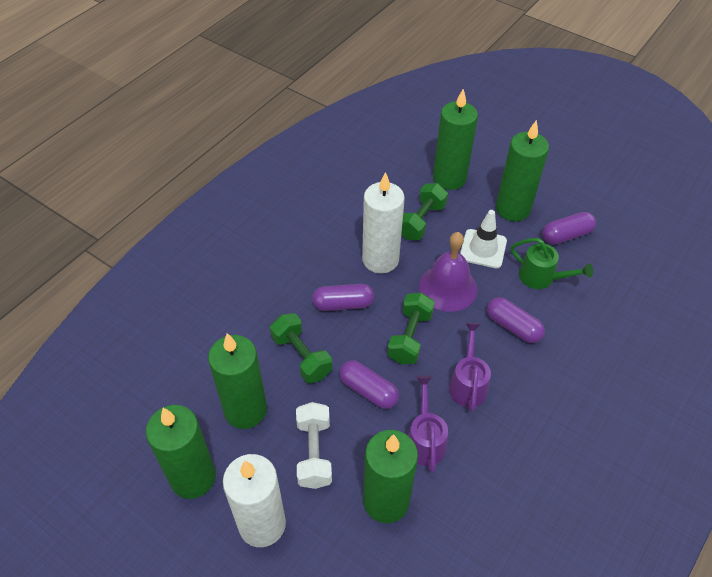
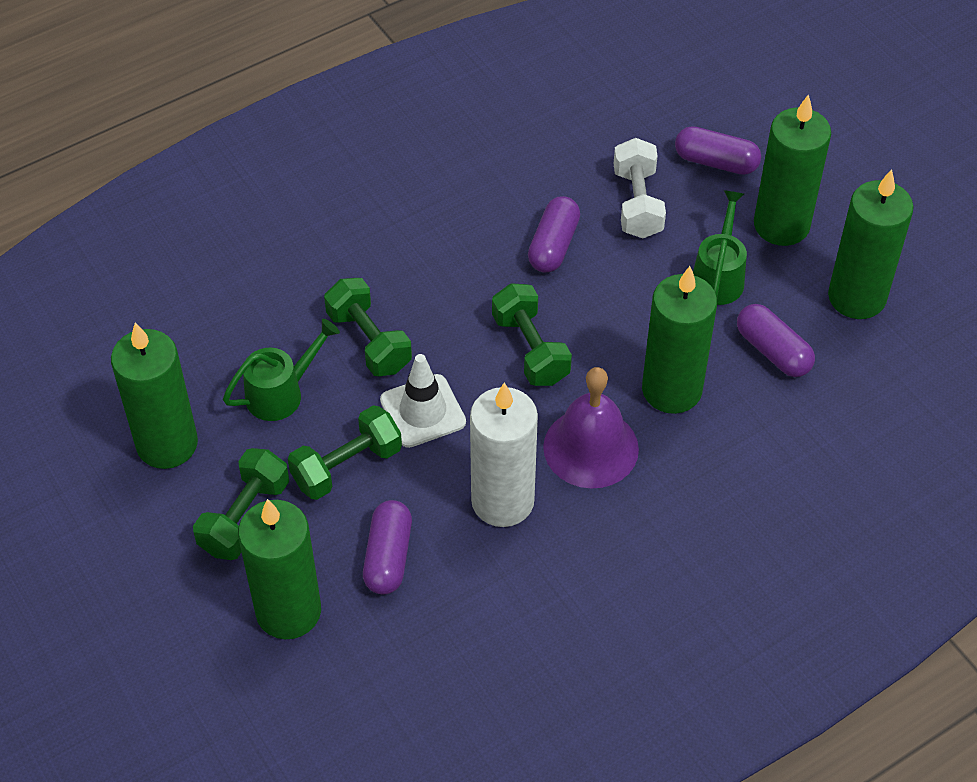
green dumbbell: 3 -> 4
green watering can: 1 -> 2
purple watering can: 2 -> 0
white candle: 2 -> 1

